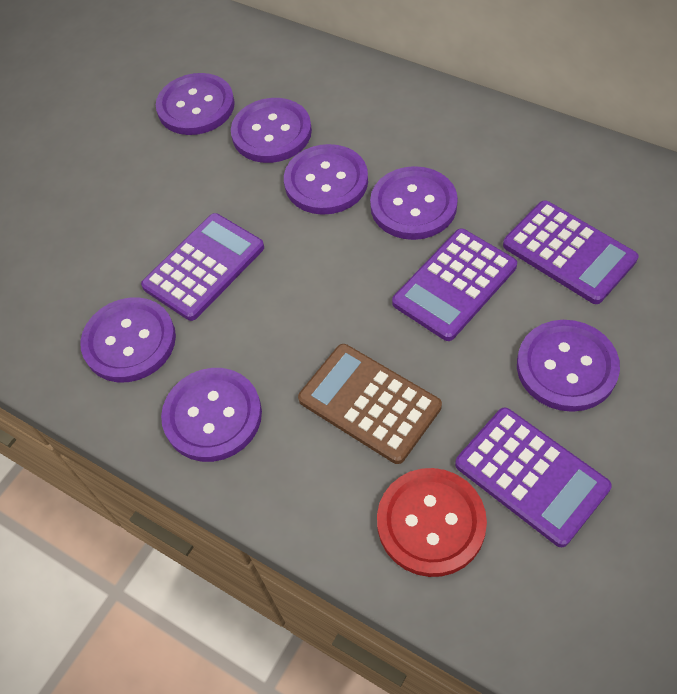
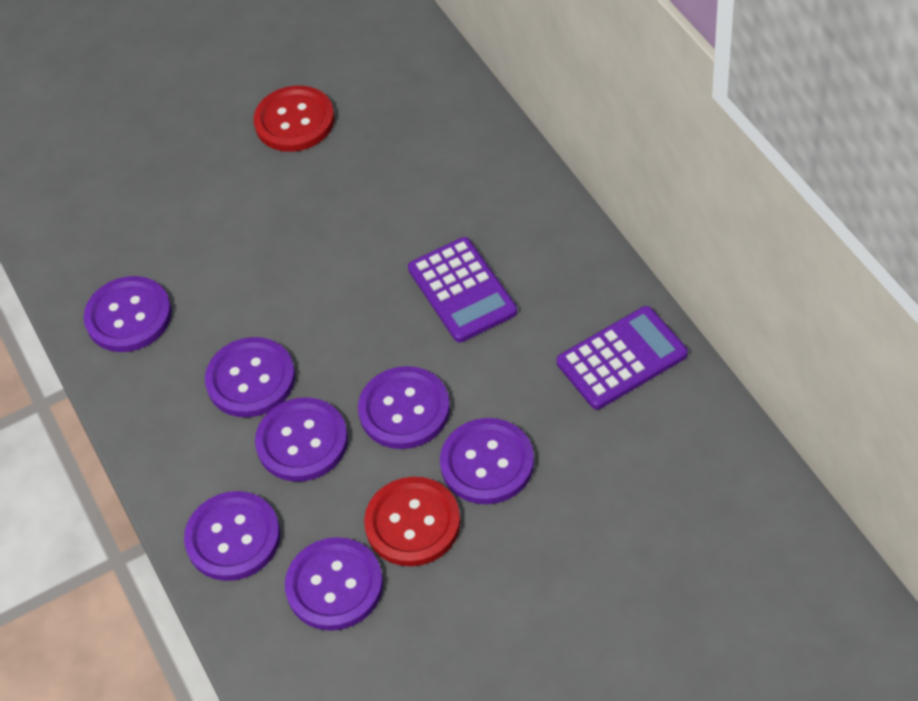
brown calculator: 1 -> 0
purple calculator: 4 -> 2
red button: 1 -> 2

